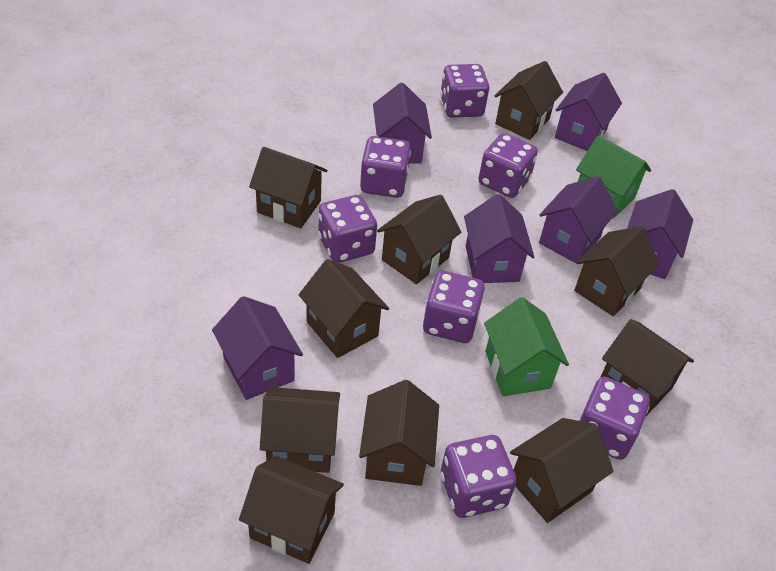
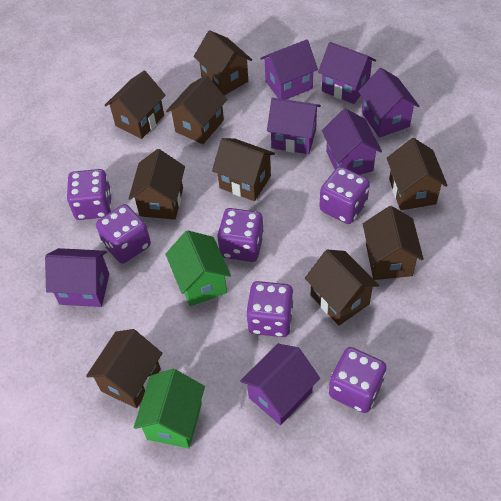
brown house: 10 -> 9
purple dice: 7 -> 6
purple house: 6 -> 7

